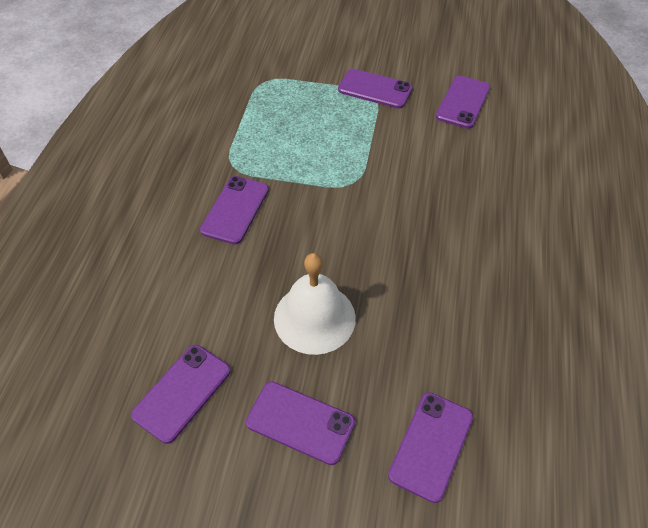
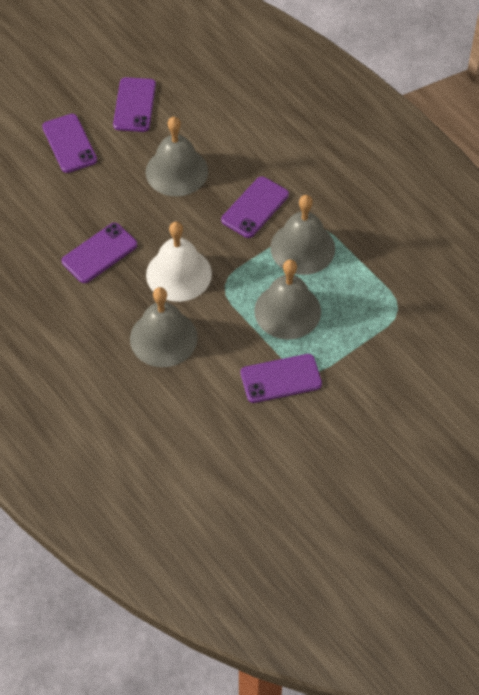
grey bell: 0 -> 4
purple phone: 6 -> 5

